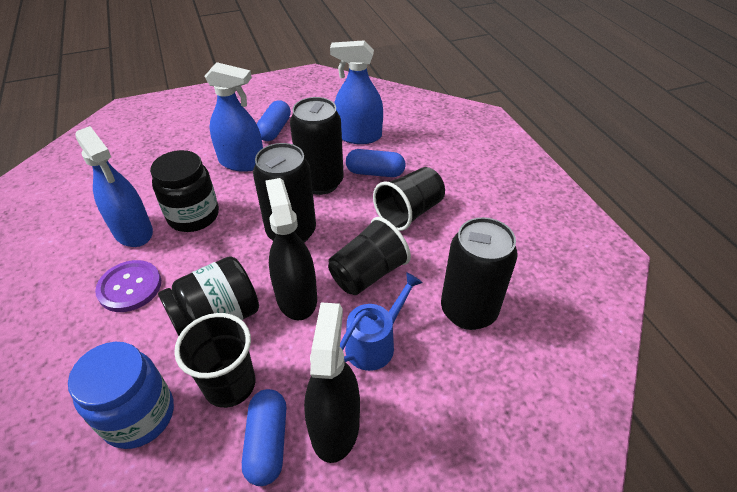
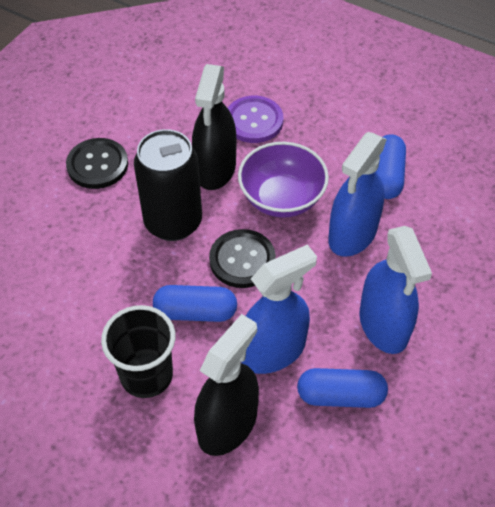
black button: 0 -> 2
black can: 3 -> 1
black cup: 3 -> 1
black jar: 2 -> 0
blue jar: 1 -> 0
blue watering can: 1 -> 0
purple bowl: 0 -> 1

